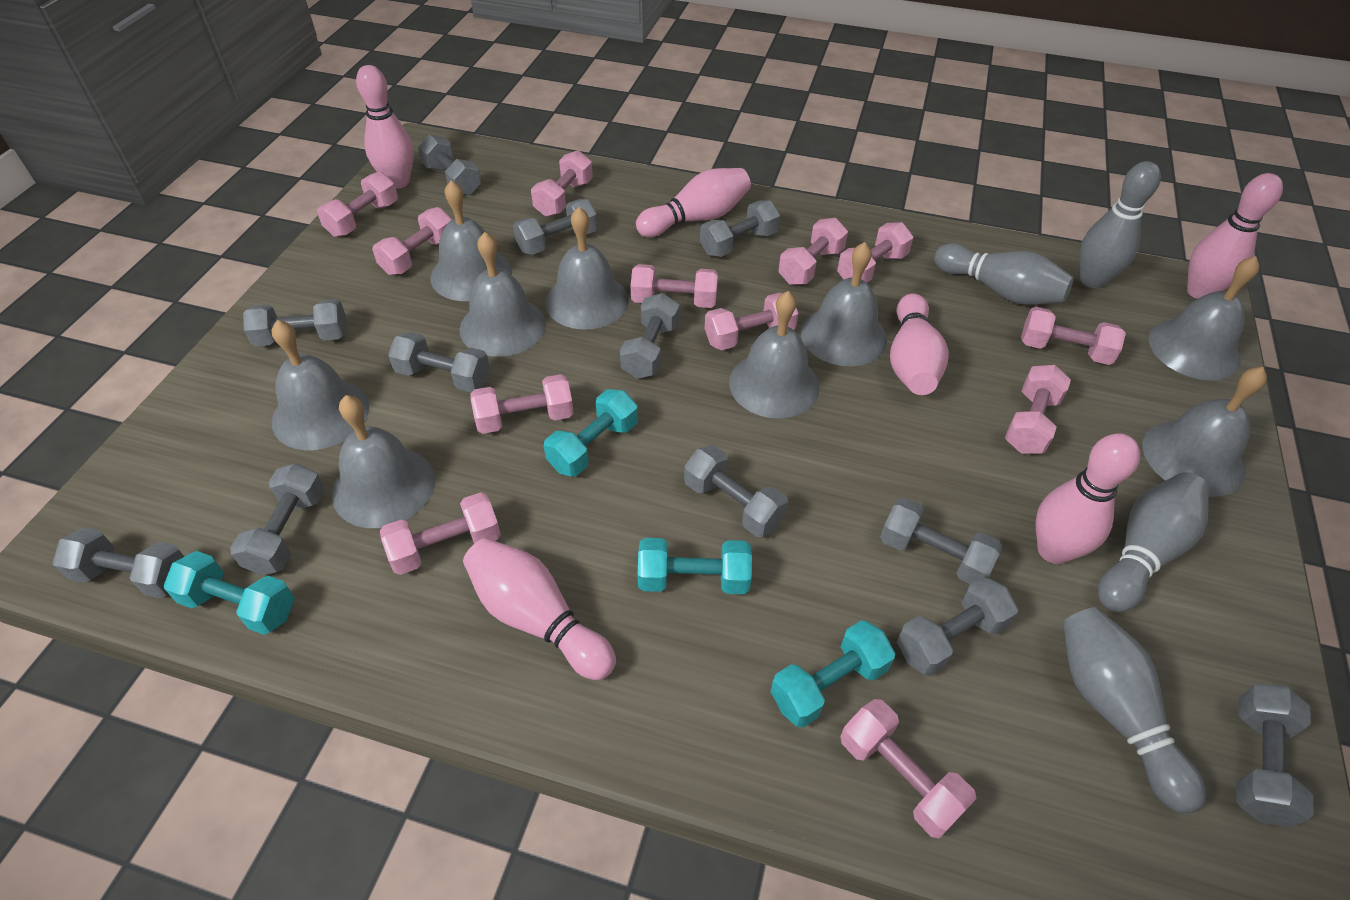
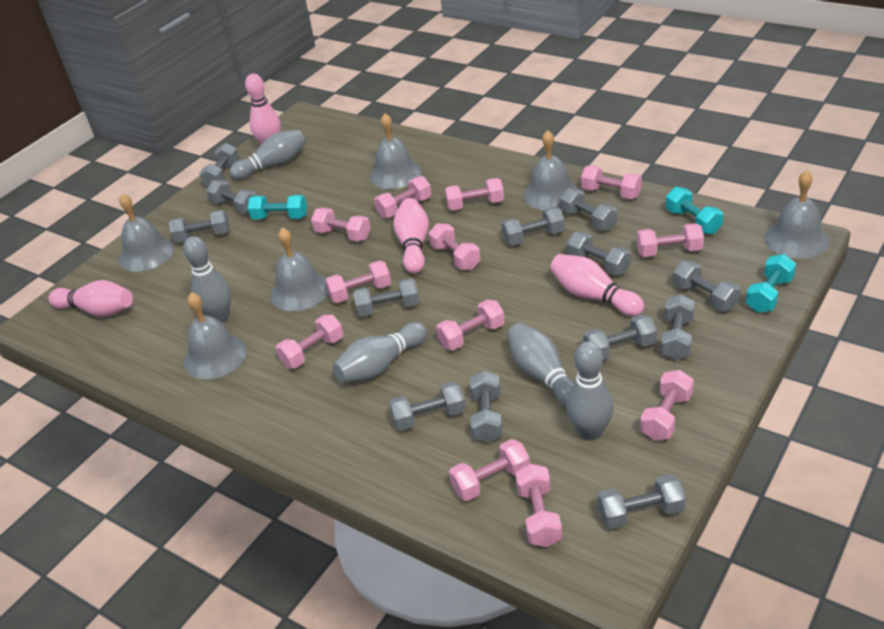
grey bell: 9 -> 6
grey bowling pin: 4 -> 5
grey dumbbell: 12 -> 13
pink bowling pin: 6 -> 4
turquoise dumbbell: 4 -> 3

